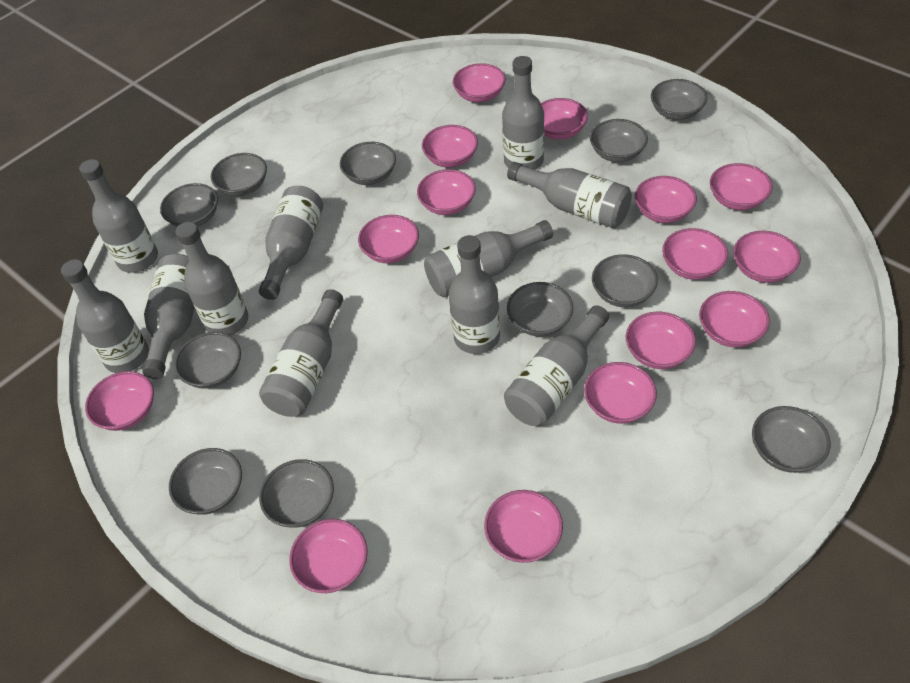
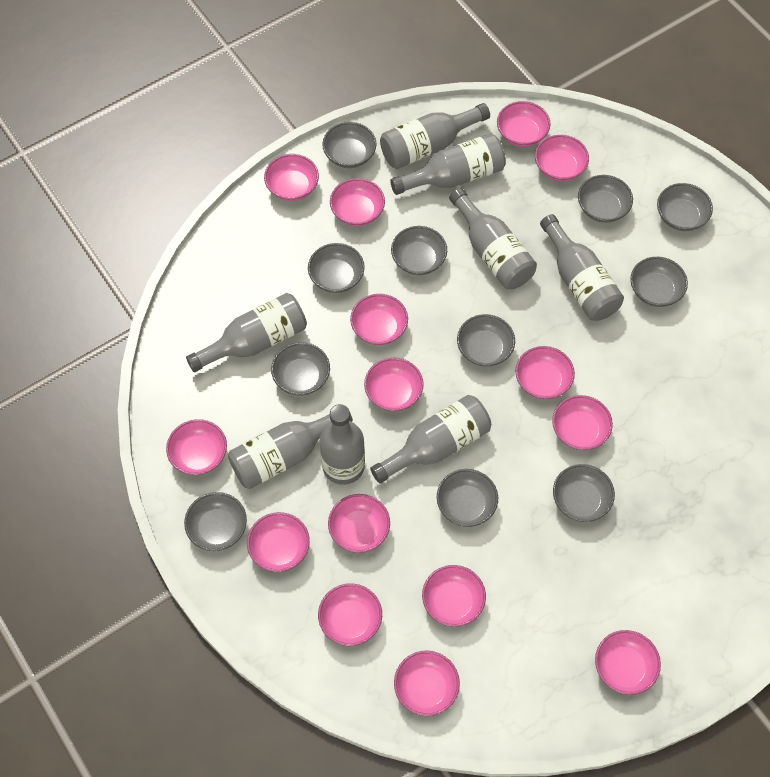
grey bottle: 11 -> 8

